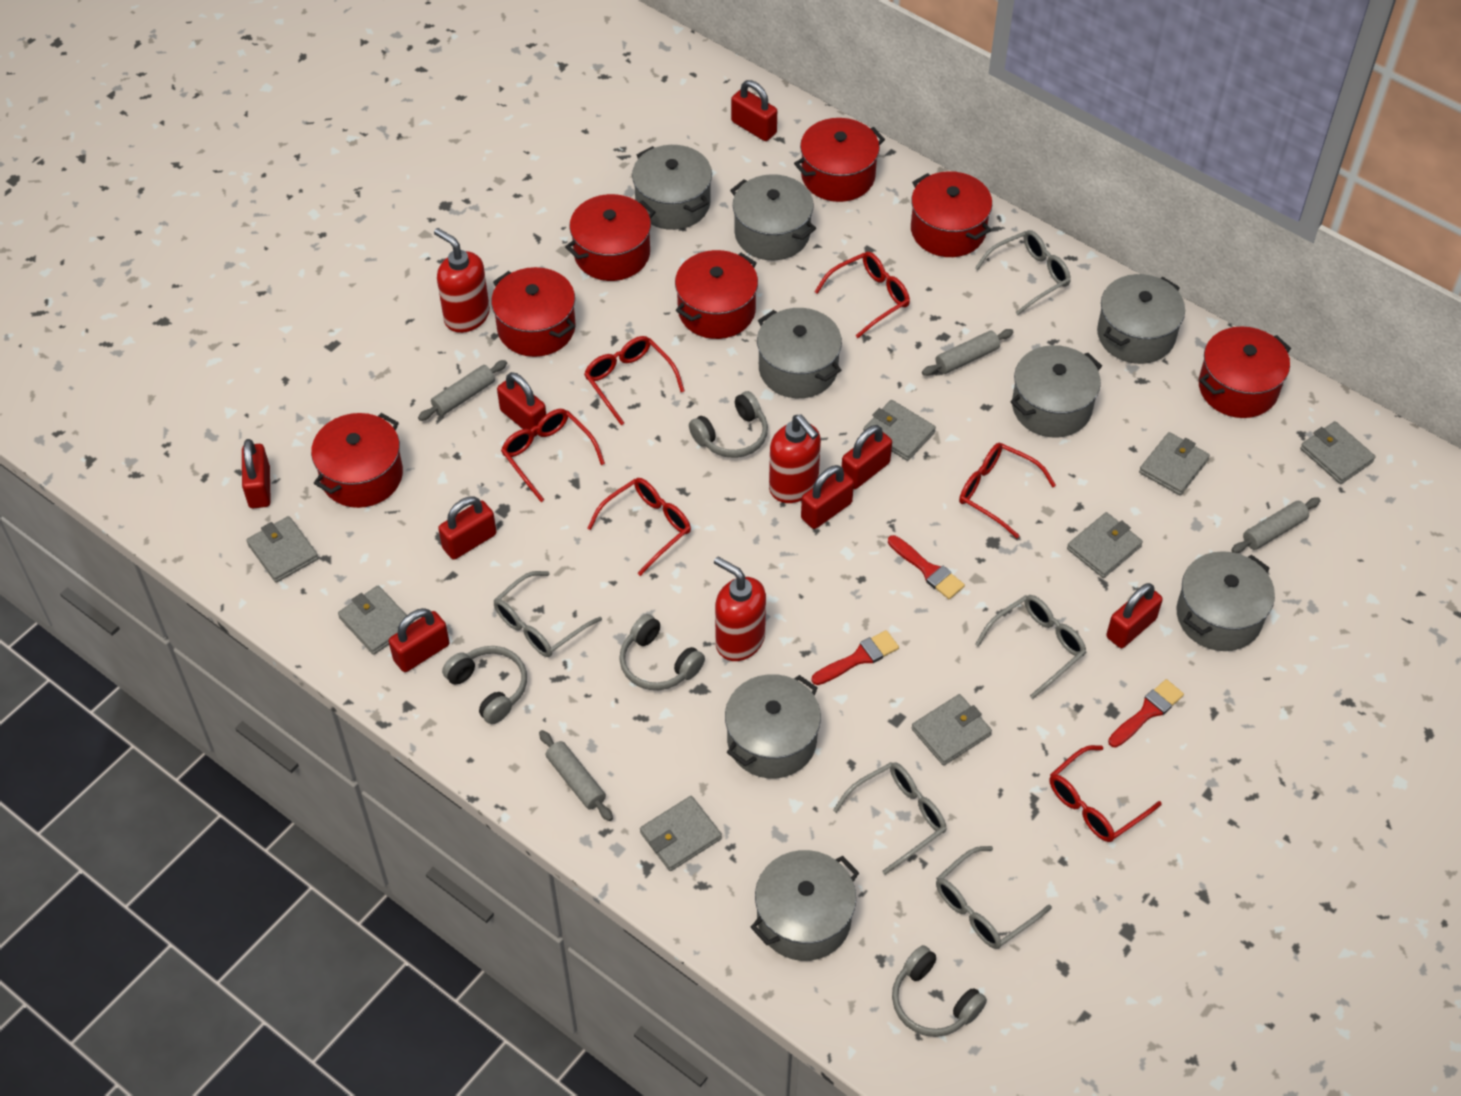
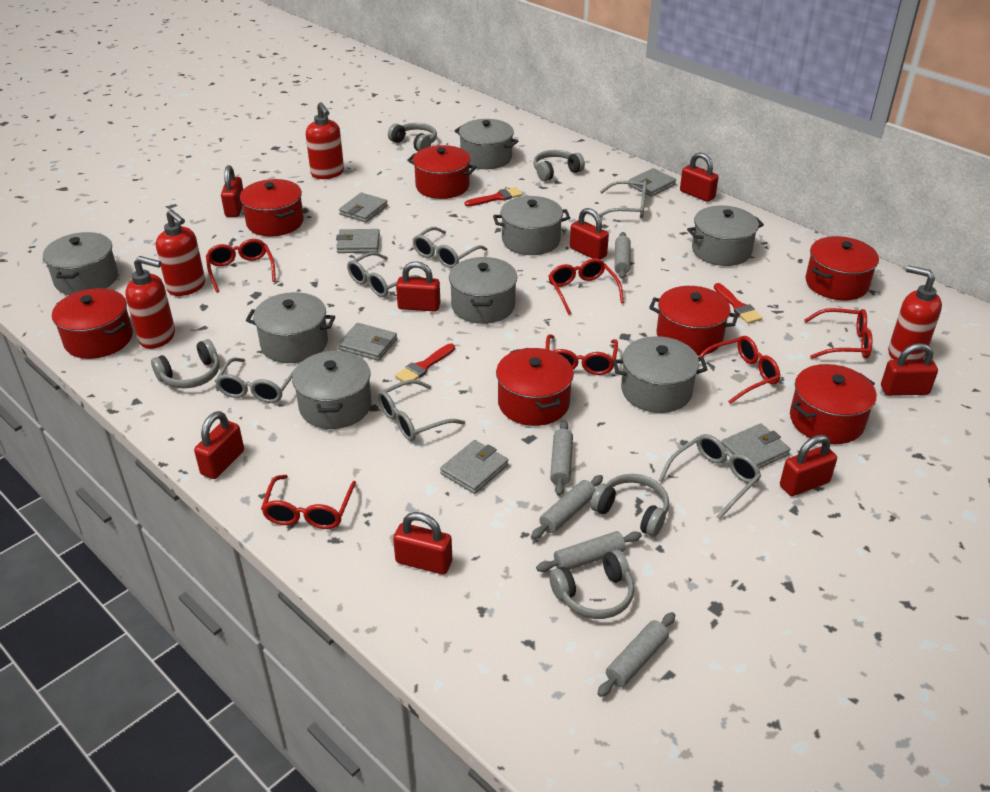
grey glasses: 5 -> 6
grey headphones: 4 -> 5
grey rolling pin: 4 -> 5
grey wallet: 8 -> 6
red soap dispenser: 3 -> 4

